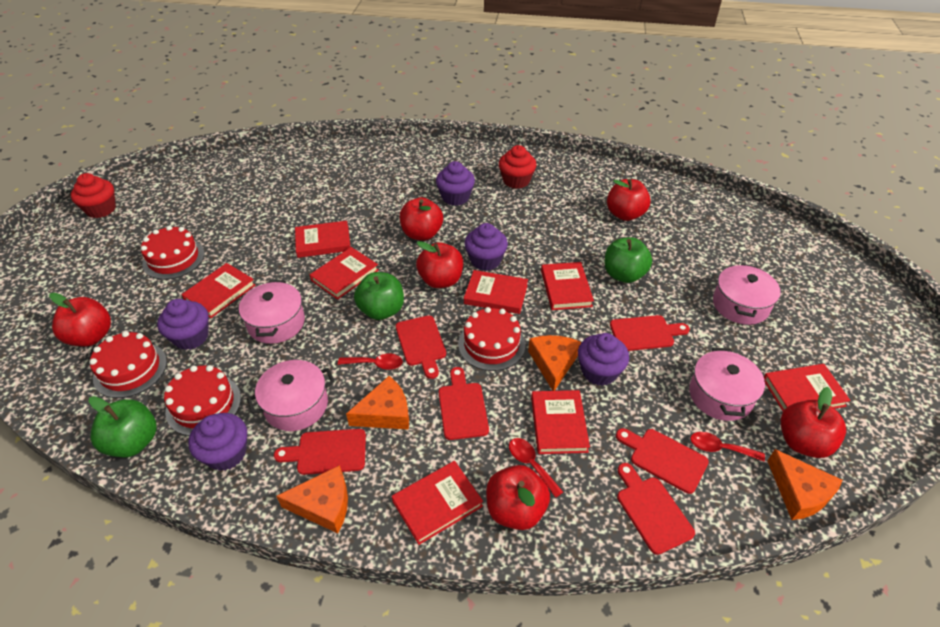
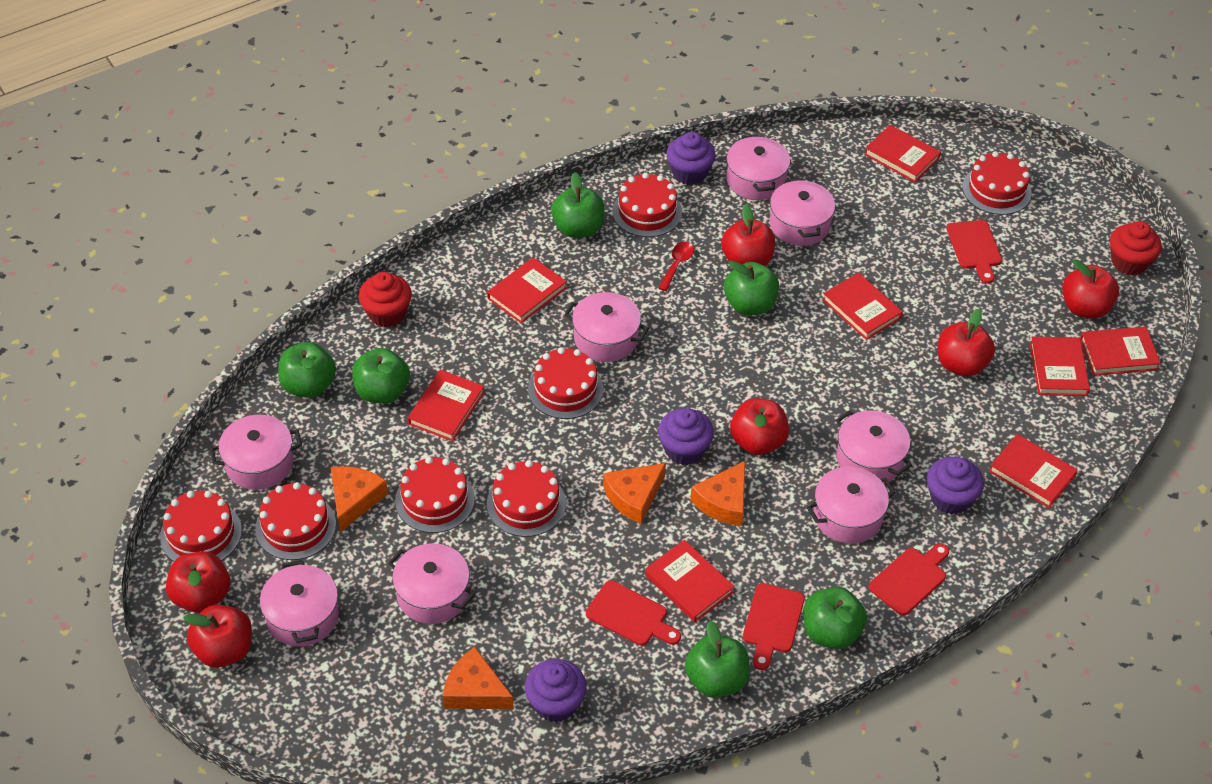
green apple: 3 -> 6
pink pot: 4 -> 8
purple cupcake: 5 -> 4
red cake: 4 -> 7
red cutting board: 6 -> 4
red spoon: 3 -> 1

